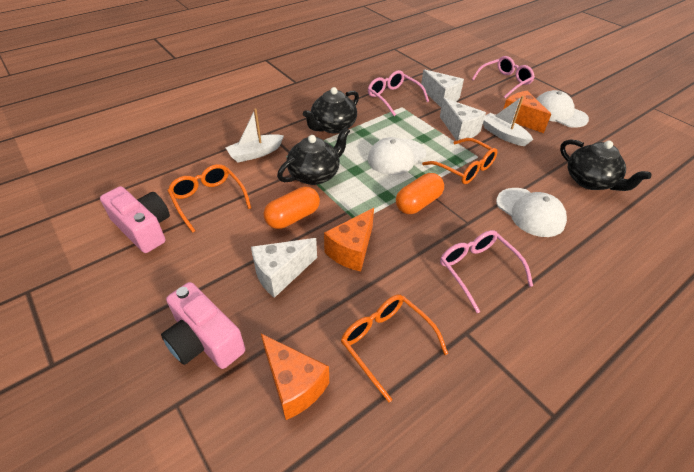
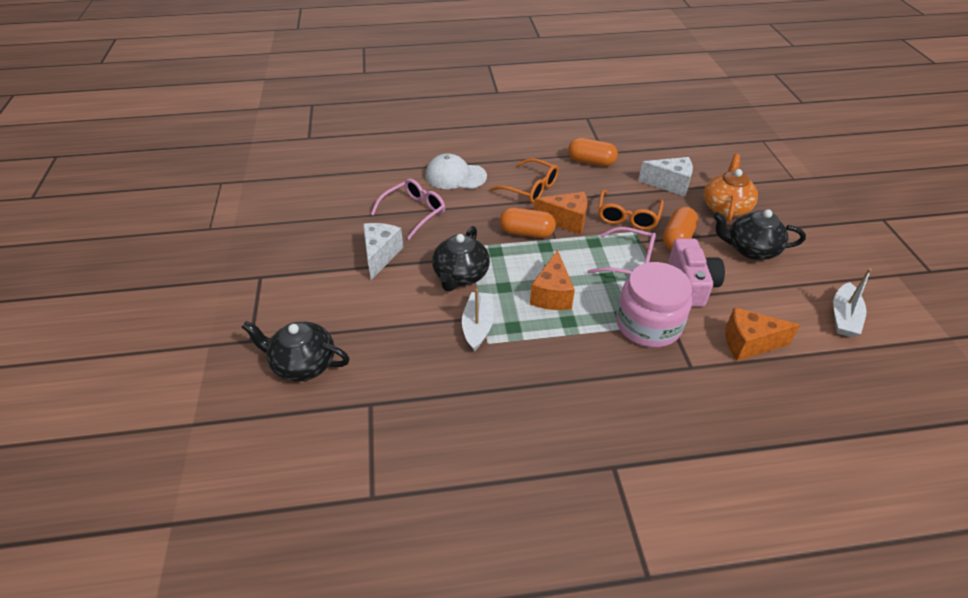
orange capsule: 2 -> 3
orange glasses: 3 -> 2
orange teapot: 0 -> 1
pink camera: 2 -> 1
pink glasses: 3 -> 2
pink jar: 0 -> 1
white cap: 3 -> 1
white cheese: 3 -> 2

